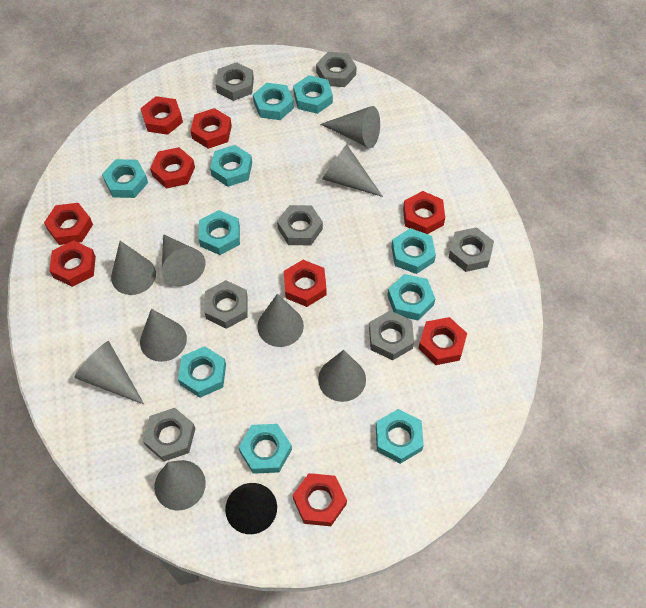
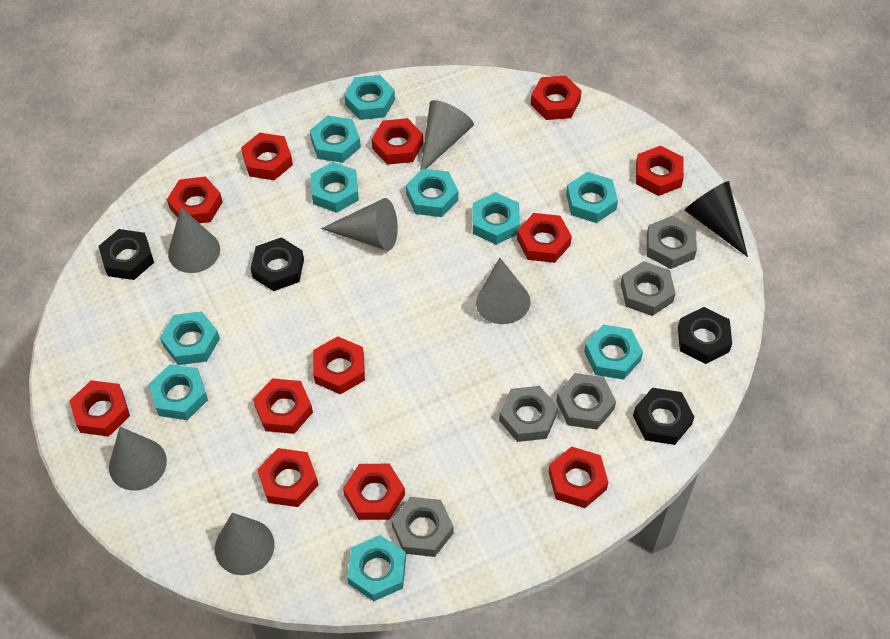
black nut: 0 -> 4
grey cone: 9 -> 6
grey nut: 7 -> 5
red nut: 9 -> 12

